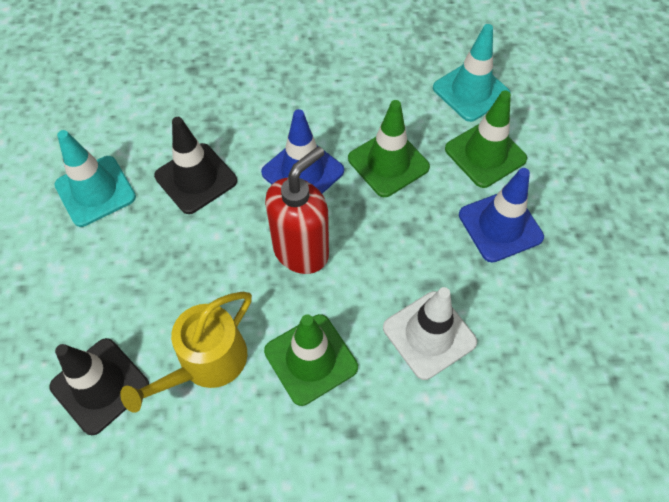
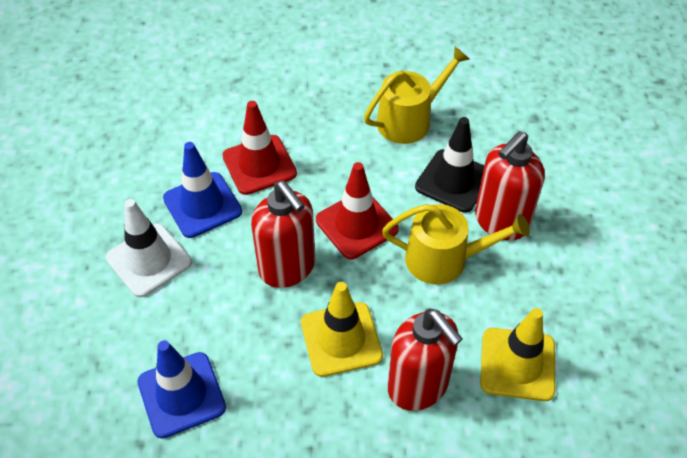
black traffic cone: 2 -> 1
green traffic cone: 3 -> 0
red soap dispenser: 1 -> 3
red traffic cone: 0 -> 2
turquoise traffic cone: 2 -> 0
yellow traffic cone: 0 -> 2
yellow watering can: 1 -> 2

